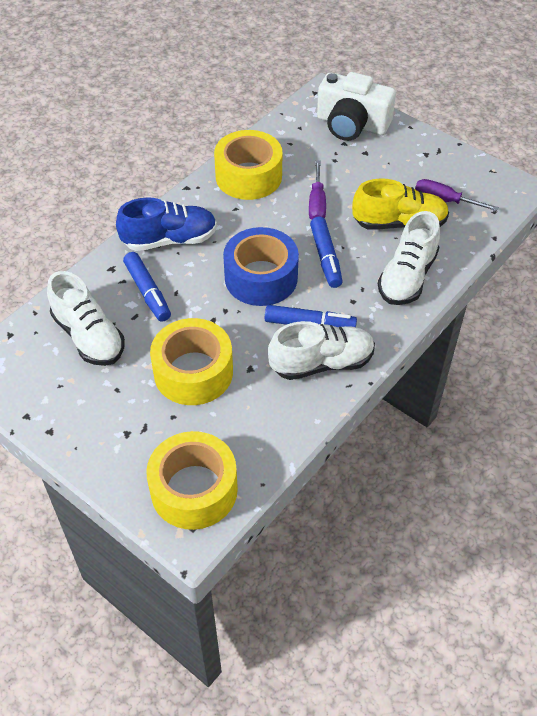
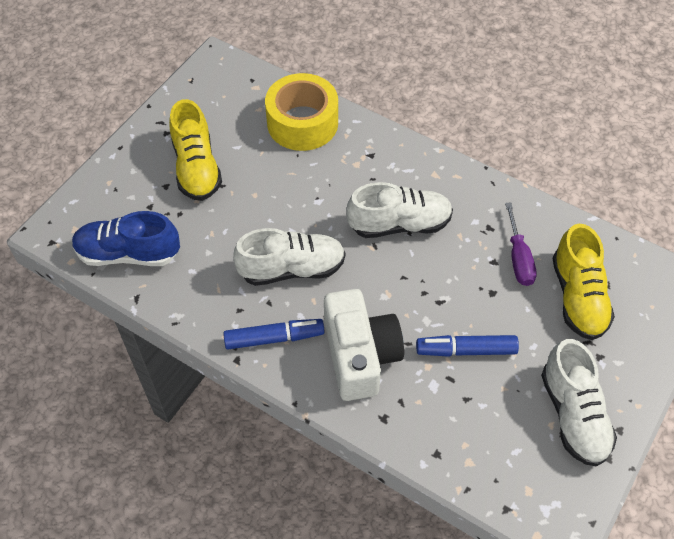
blue marker: 3 -> 2
blue tape: 1 -> 0
purple screwdriver: 2 -> 1
yellow shoe: 1 -> 2
yellow tape: 3 -> 1

